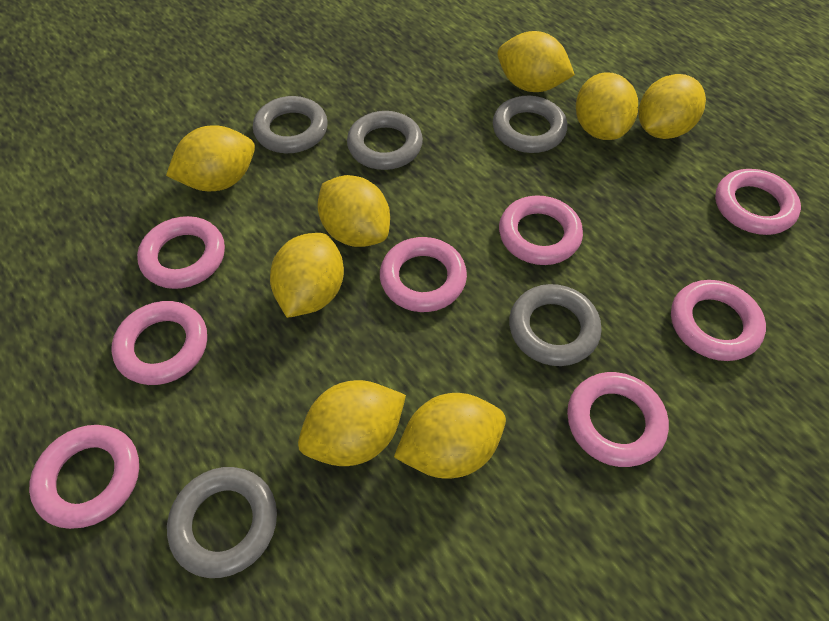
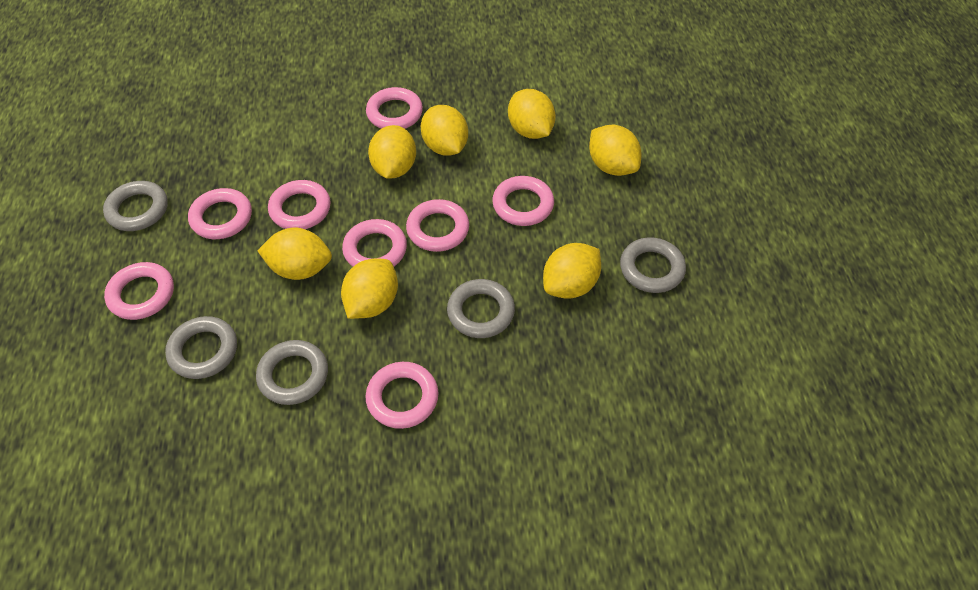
yellow lemon: 8 -> 7

